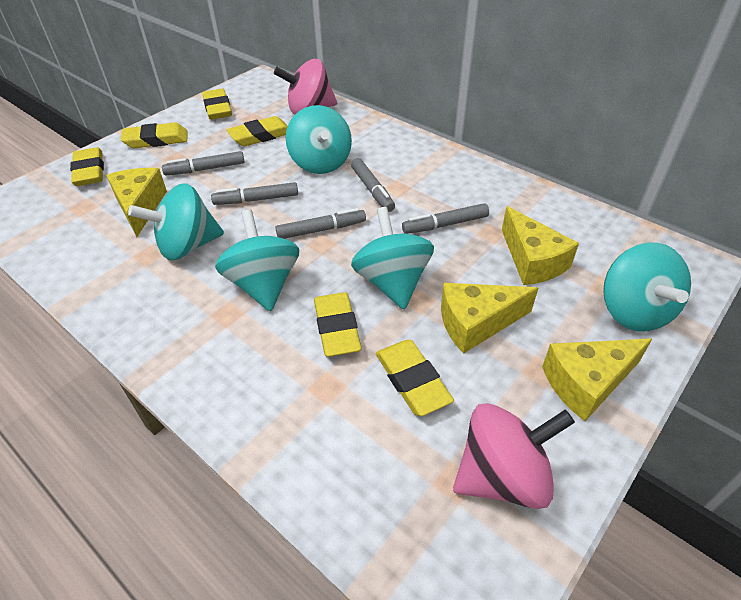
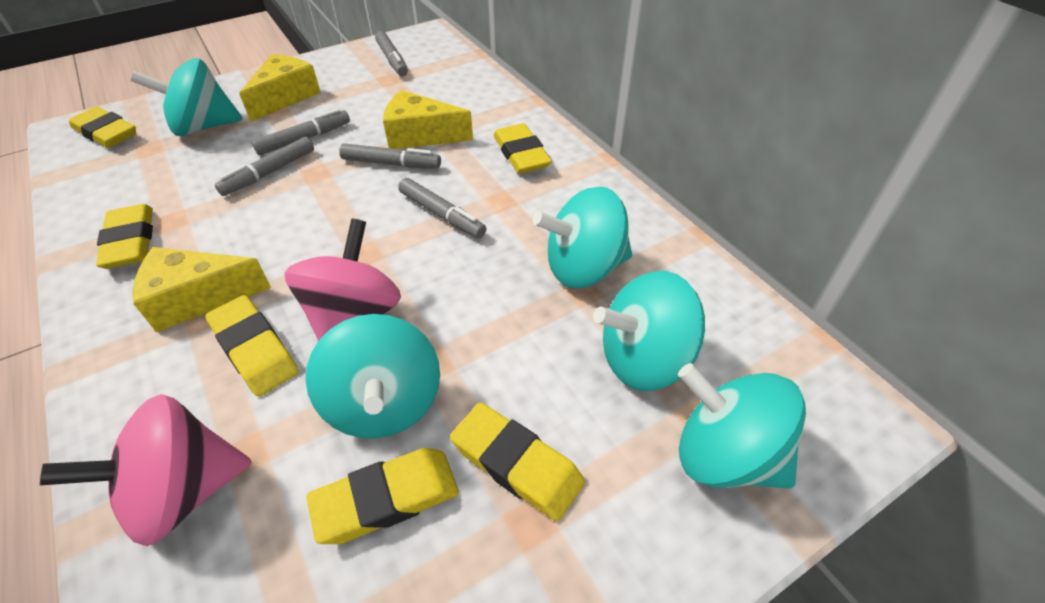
yellow cheese: 4 -> 3

